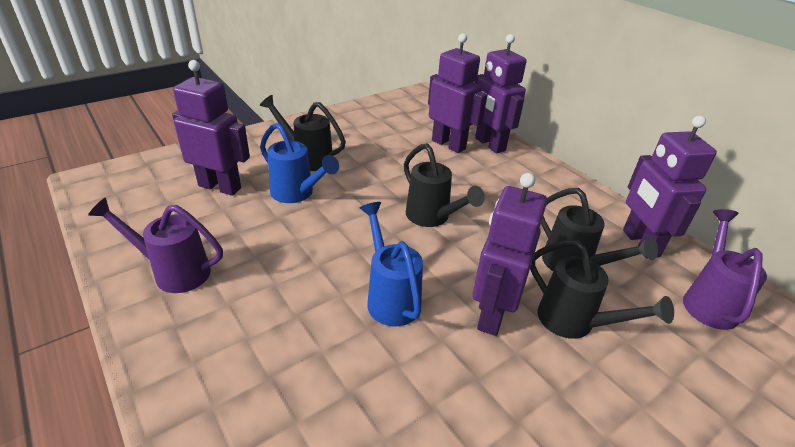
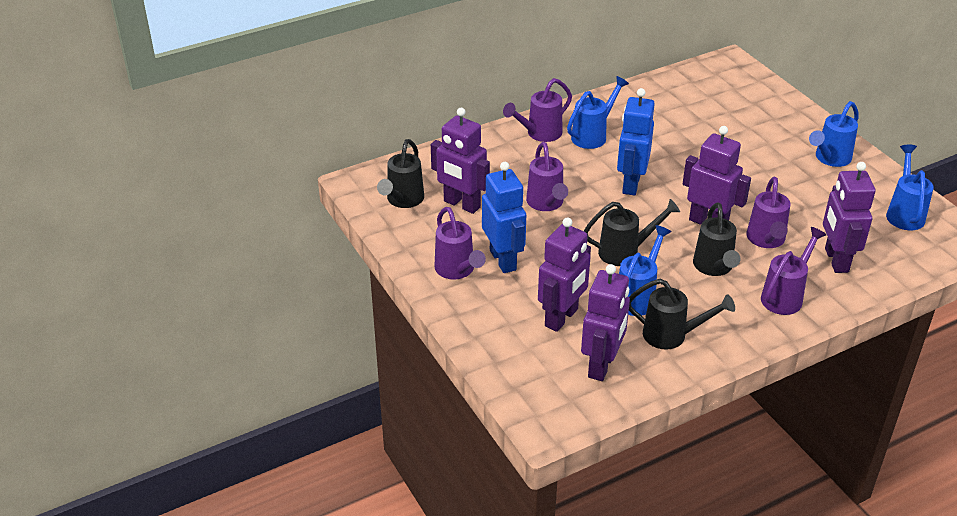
blue robot: 0 -> 2
blue watering can: 2 -> 4
purple watering can: 2 -> 5

